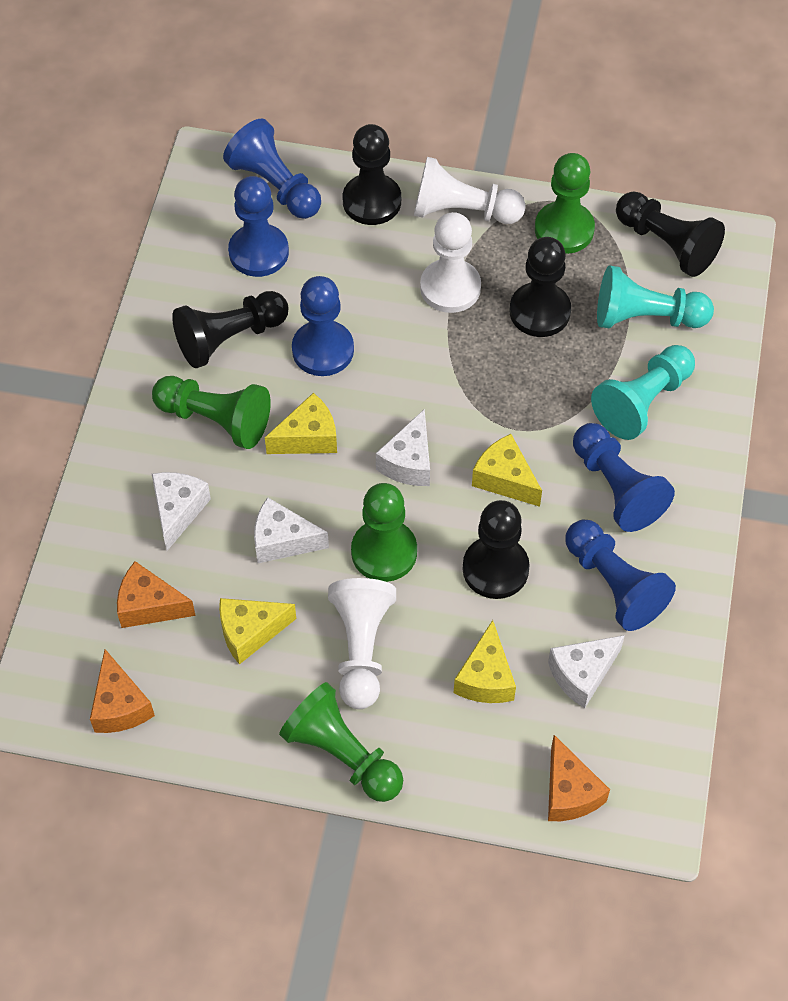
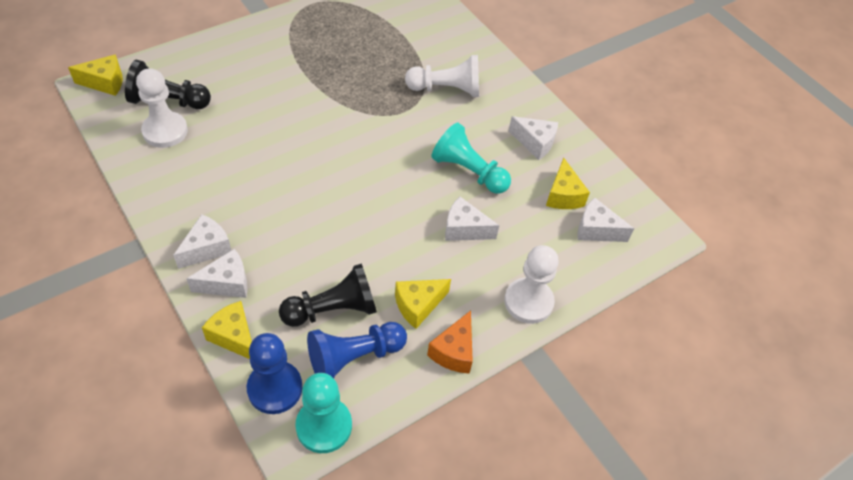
black pawn: 5 -> 2
blue pawn: 5 -> 2
green pawn: 4 -> 0
orange cheese: 3 -> 1
white cheese: 4 -> 5

